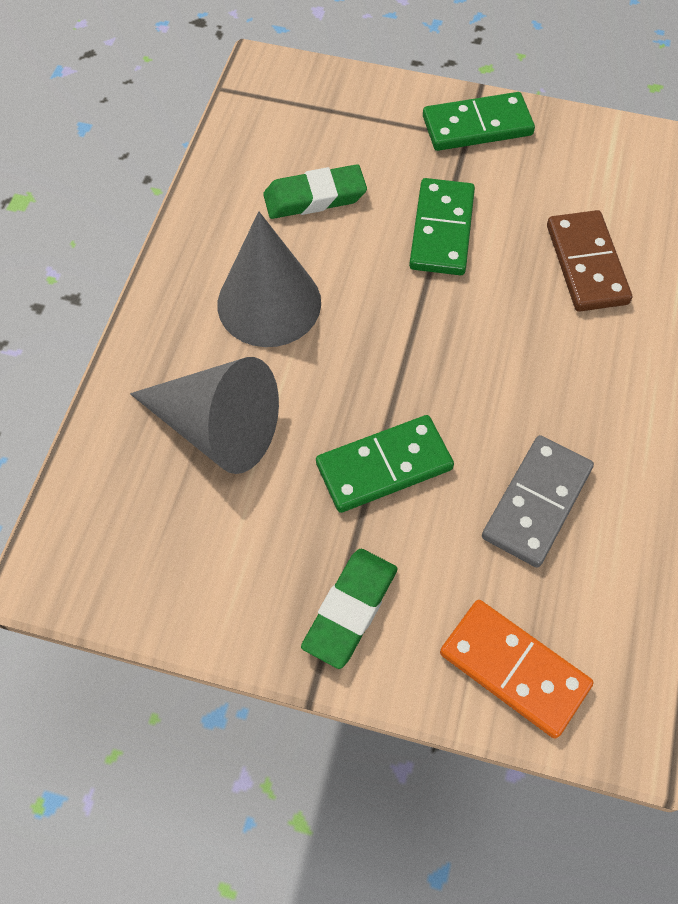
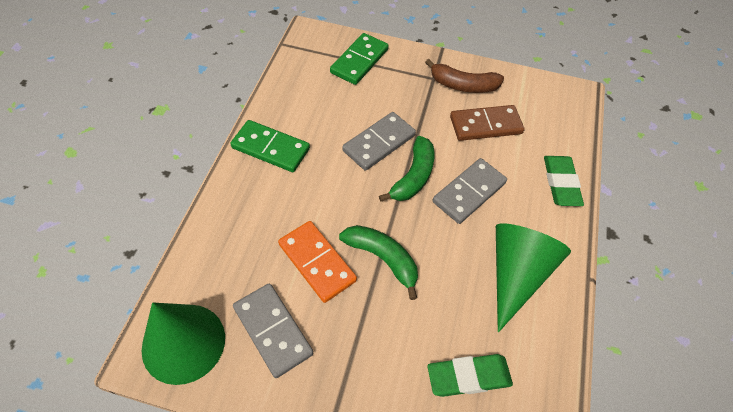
brown banana: 0 -> 1
green banana: 0 -> 2
green cone: 0 -> 2
green domino: 3 -> 2
grey cone: 2 -> 0
grey domino: 1 -> 3

